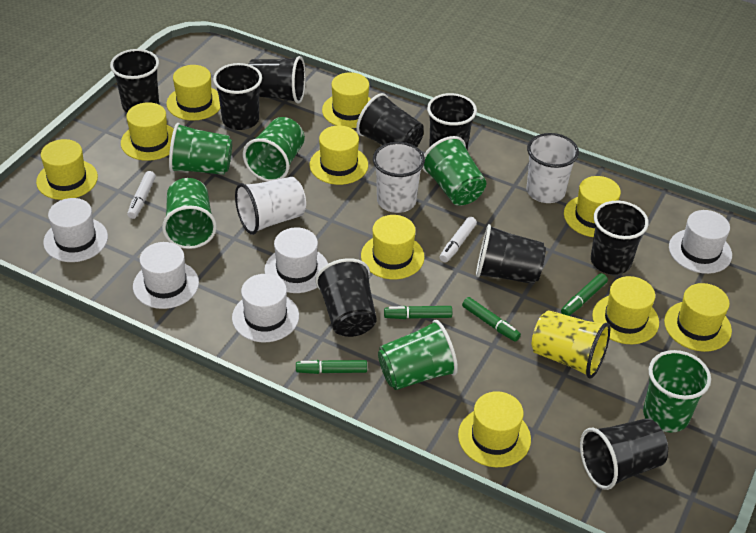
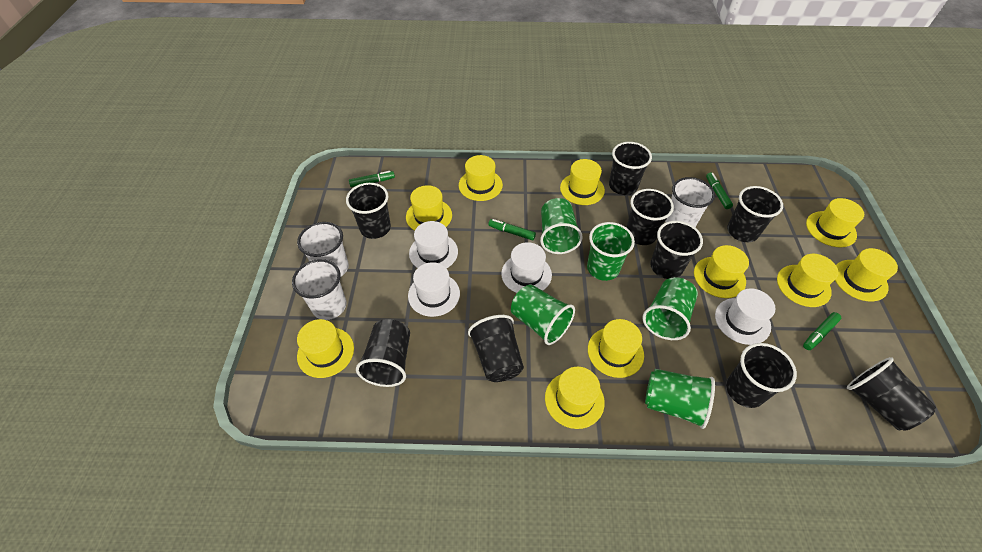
green cup: 6 -> 5
white hat: 5 -> 4
white marker: 2 -> 0
yellow cup: 1 -> 0

